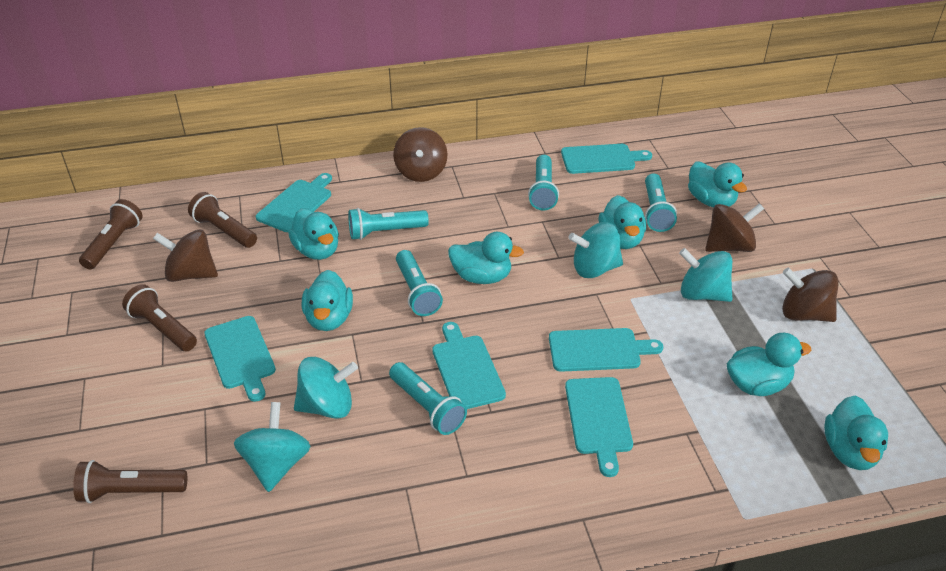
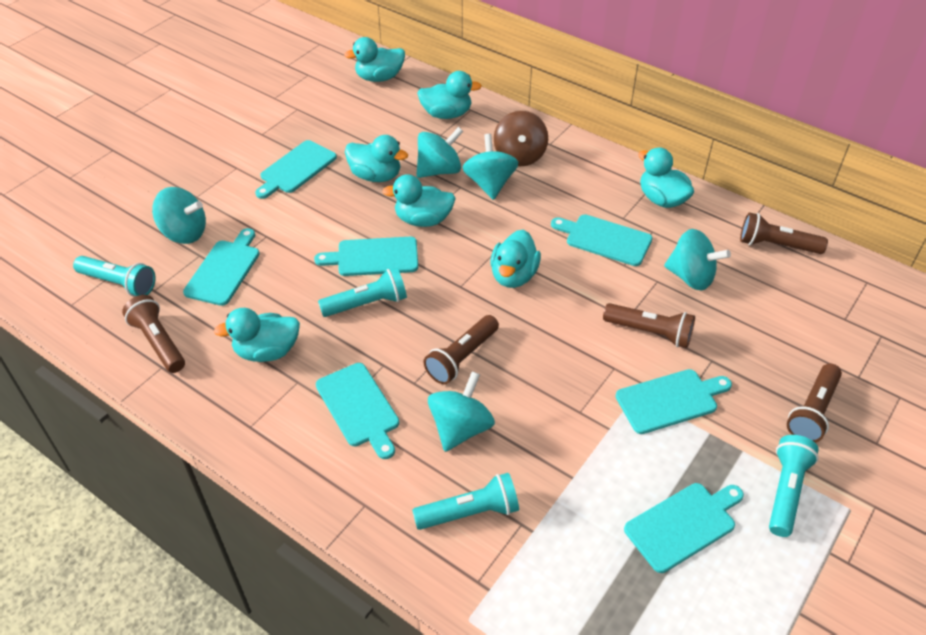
brown flashlight: 4 -> 5
brown spinning top: 4 -> 1
turquoise cutting board: 6 -> 7
turquoise flashlight: 5 -> 4
turquoise spinning top: 4 -> 5

